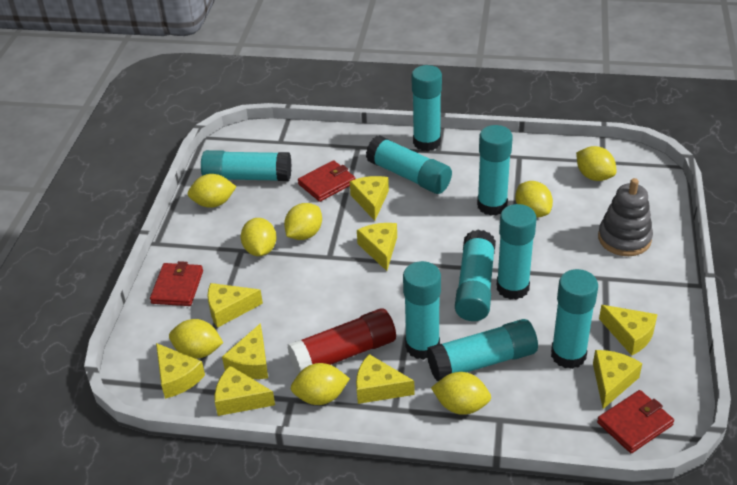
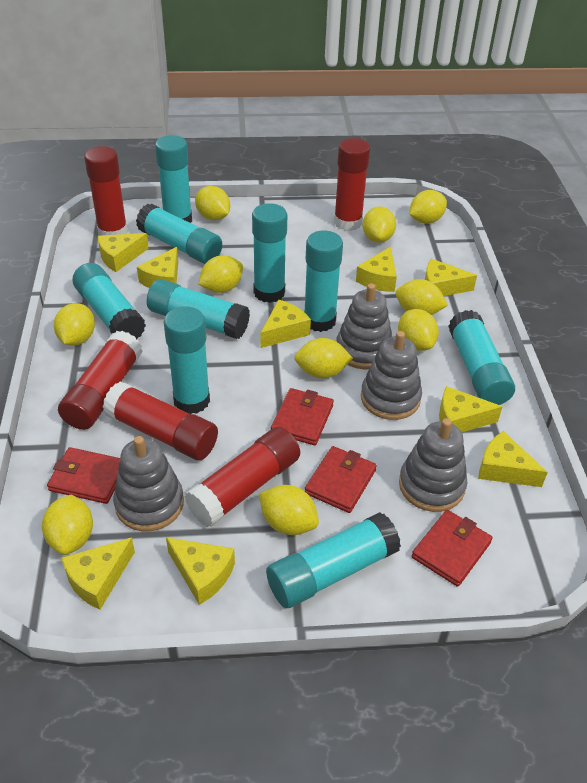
grey stacking toy: 1 -> 4
red glue stick: 1 -> 5
red wallet: 3 -> 4
yellow lemon: 8 -> 10

